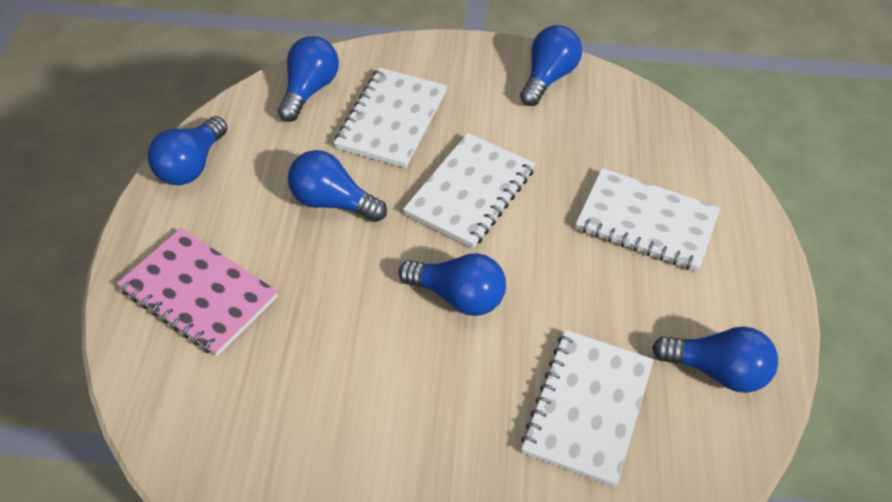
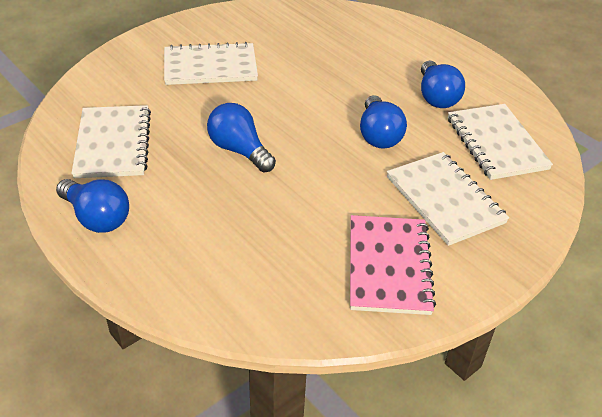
blue light bulb: 6 -> 4

